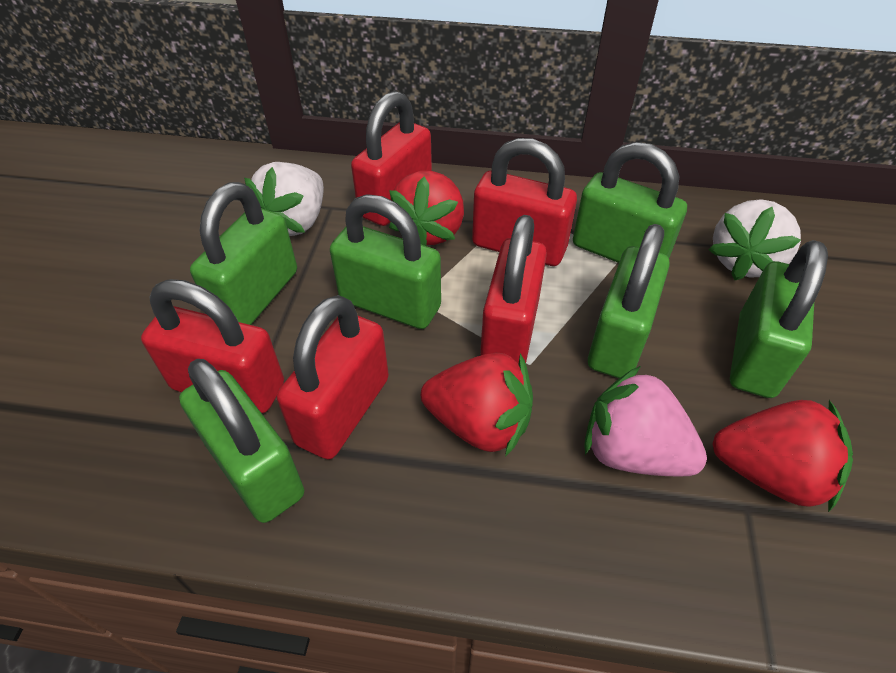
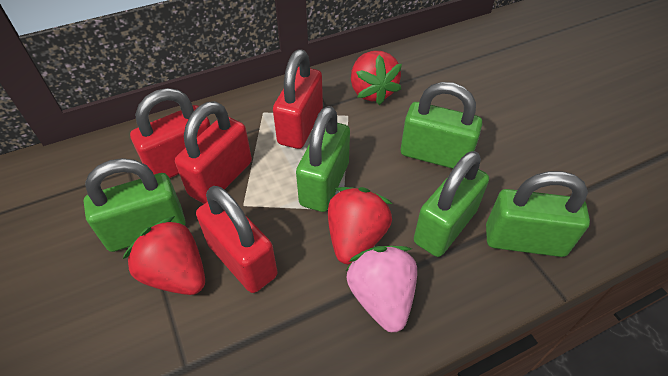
green padlock: 6 -> 5
red padlock: 5 -> 4
white strawberry: 2 -> 0

